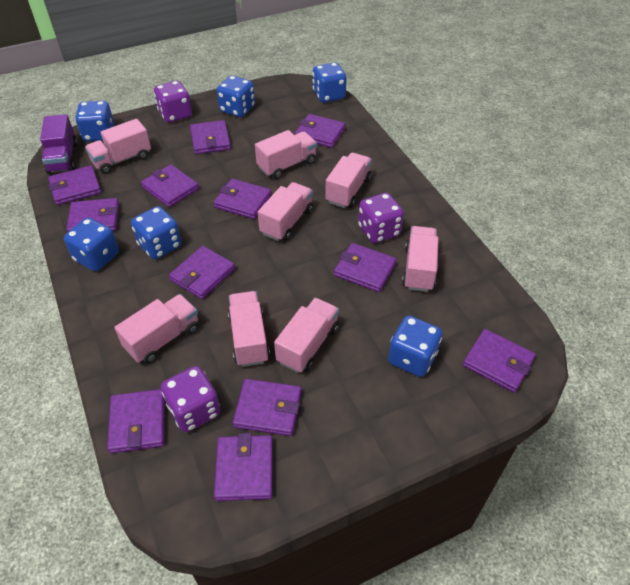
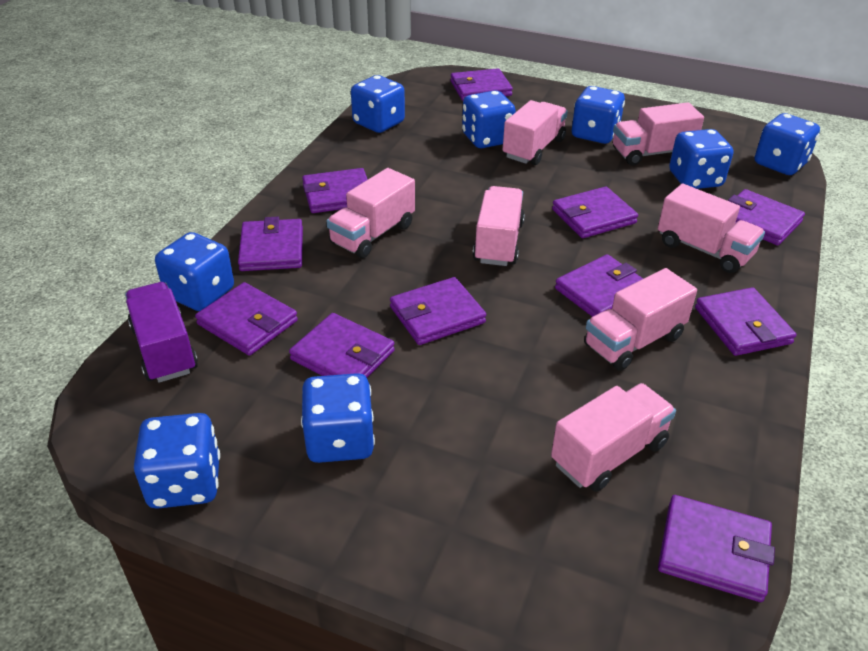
blue dice: 6 -> 8
pink truck: 8 -> 7
purple dice: 3 -> 0
purple wallet: 12 -> 11

